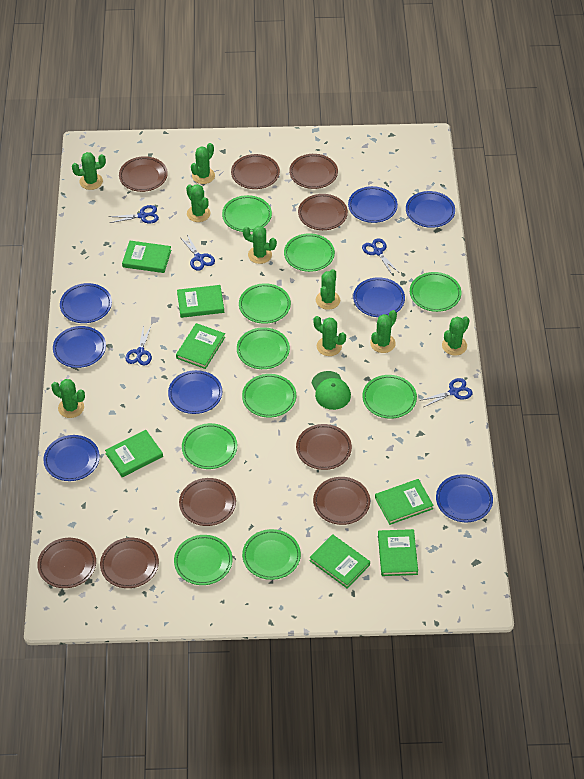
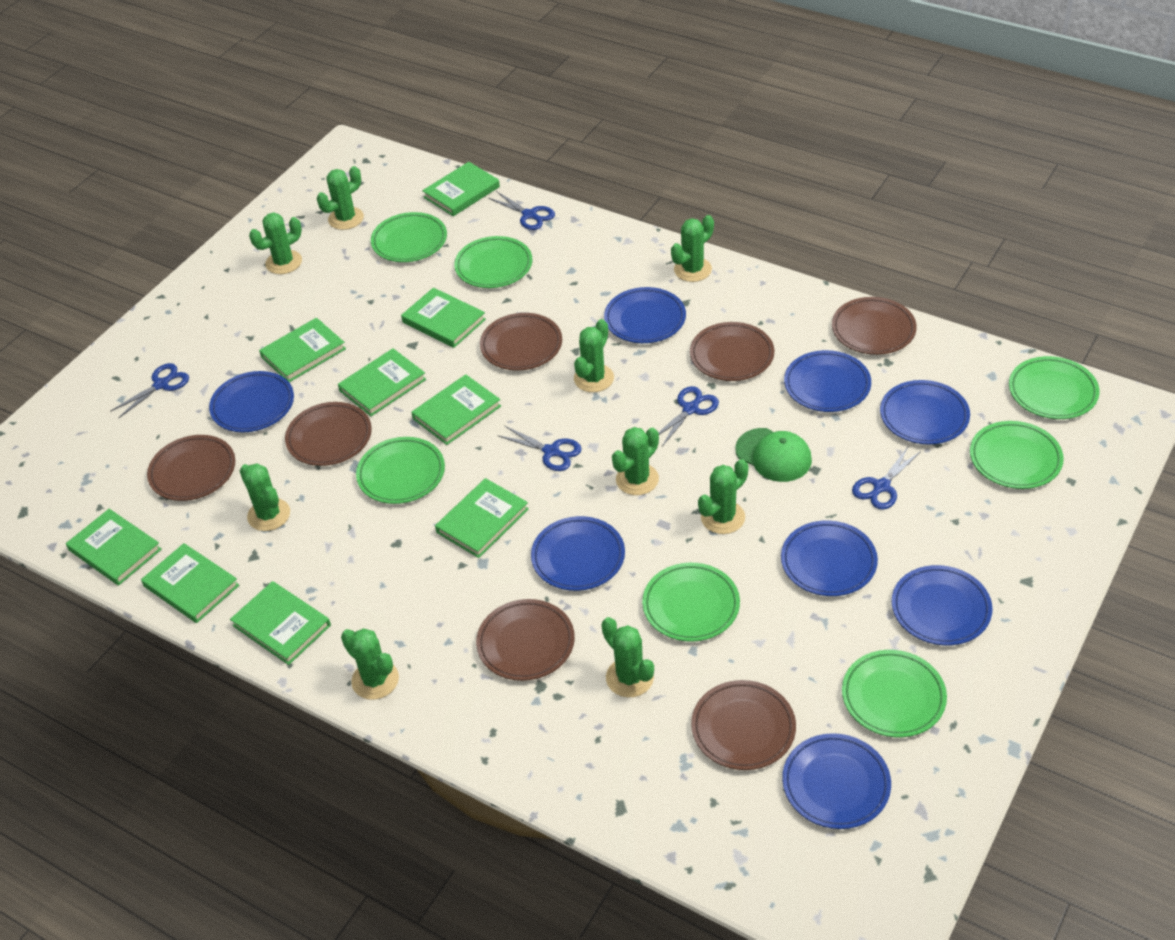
brown plate: 9 -> 7
green book: 7 -> 9
green plate: 10 -> 7

